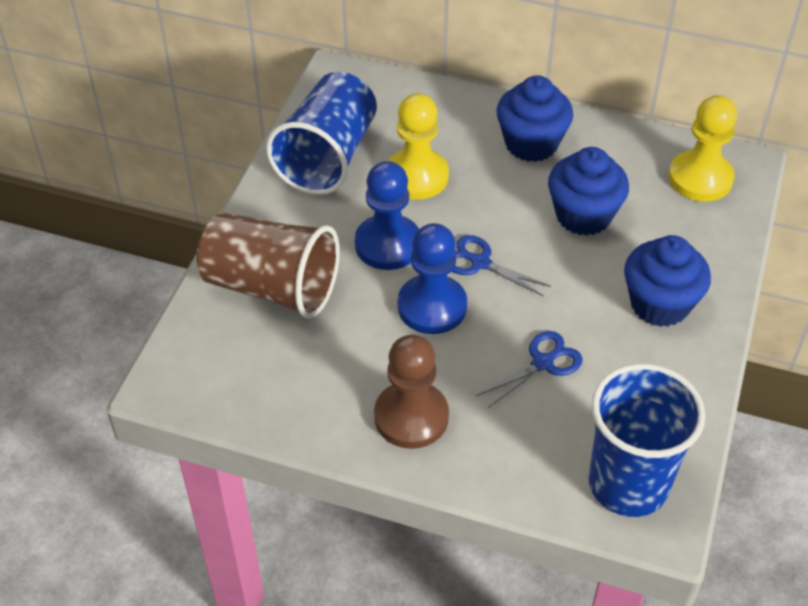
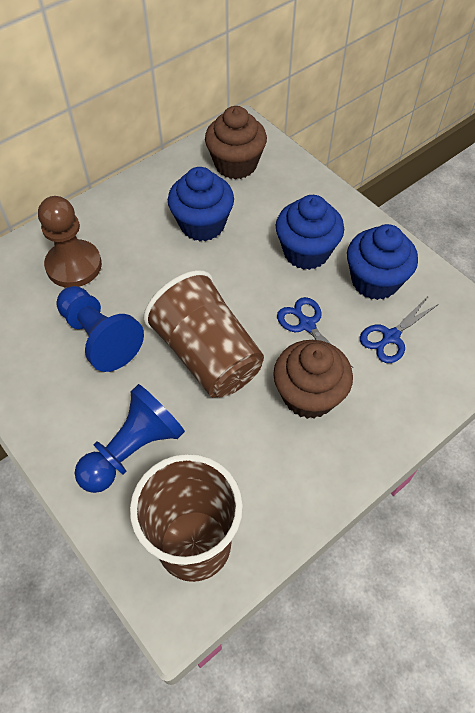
blue cup: 2 -> 0
brown cup: 1 -> 2
brown cupcake: 0 -> 2
yellow pawn: 2 -> 0

